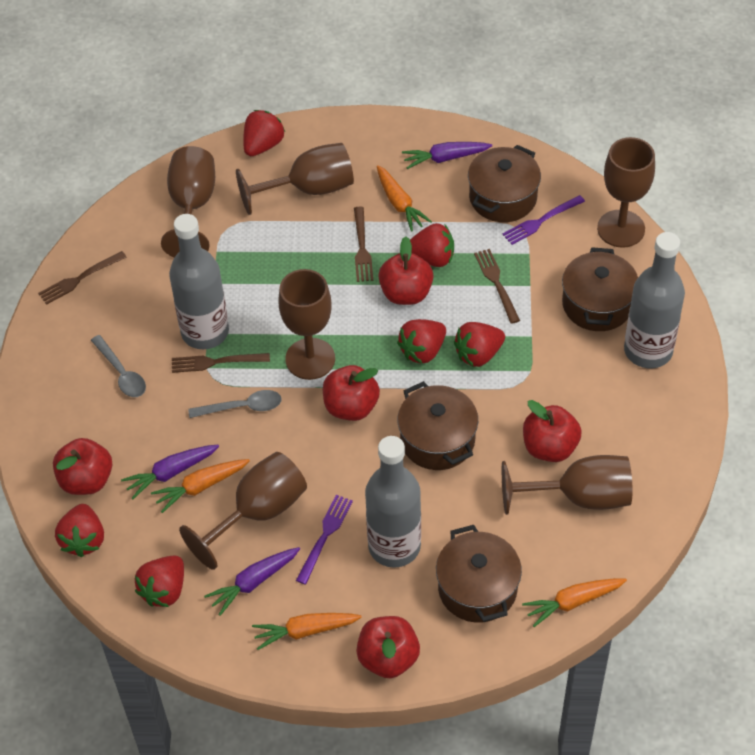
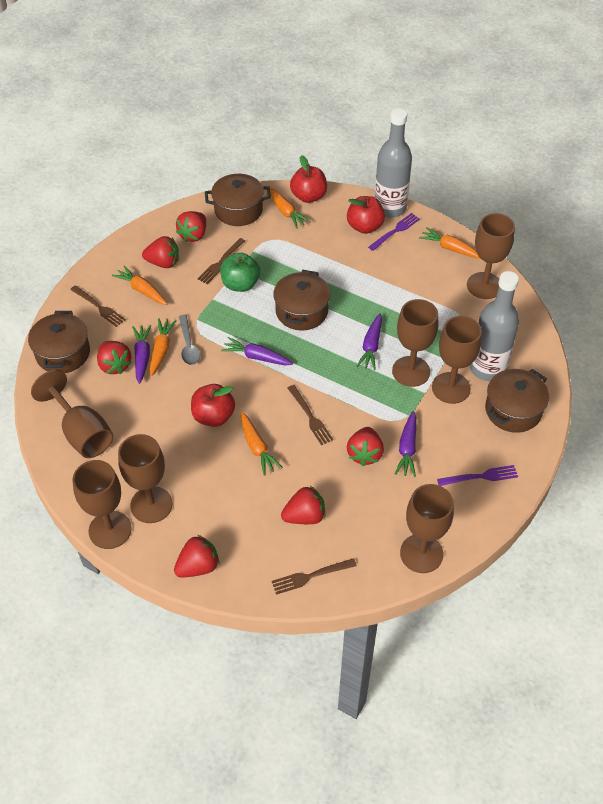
brown goblet: 6 -> 7
green apple: 0 -> 1
grey bottle: 3 -> 2
grey spoon: 2 -> 1
orange carrot: 4 -> 5
purple carrot: 3 -> 4
red apple: 5 -> 3

